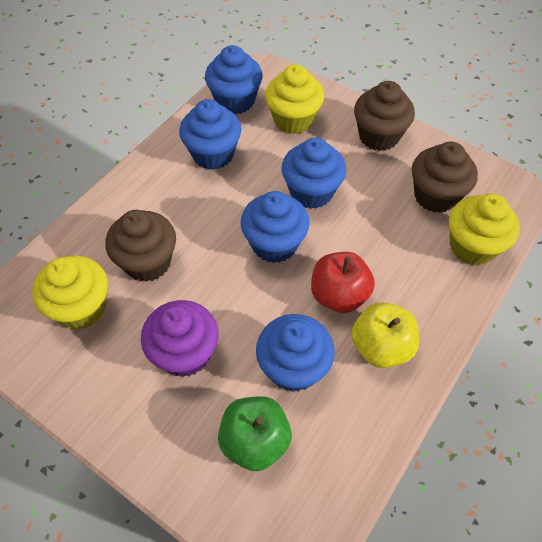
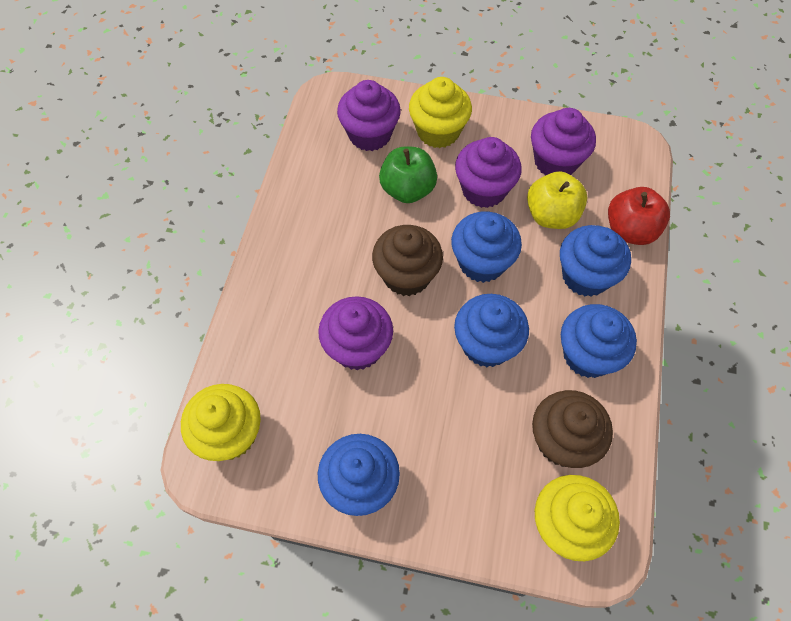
brown cupcake: 3 -> 2
purple cupcake: 1 -> 4

